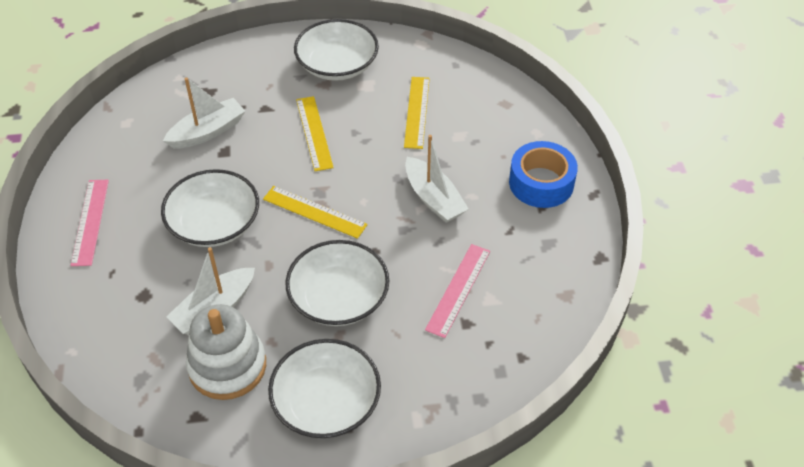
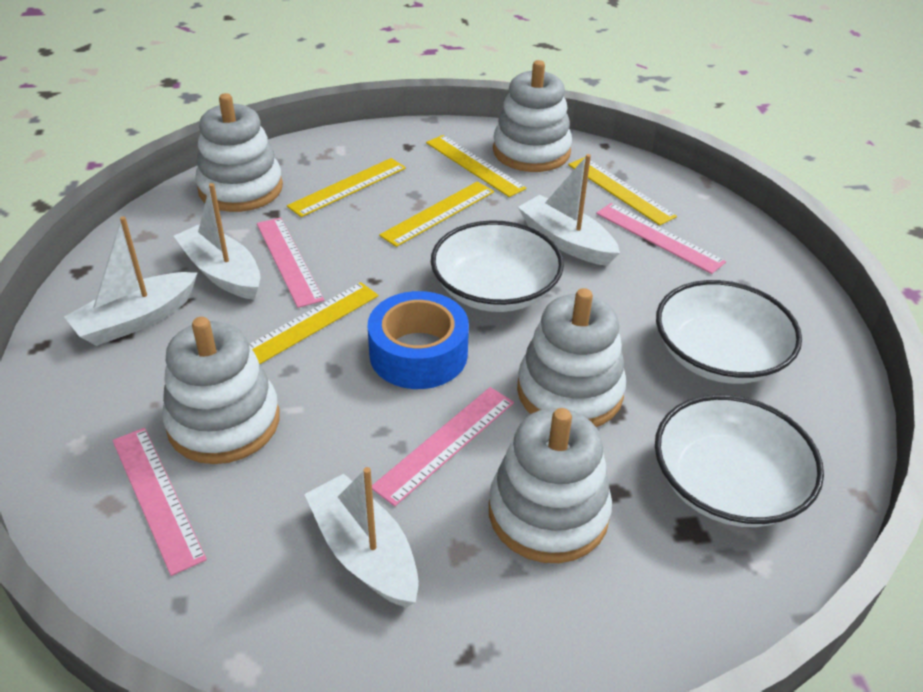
pink ruler: 2 -> 4
white boat: 3 -> 4
white bowl: 4 -> 3
white stacking toy: 1 -> 5
yellow ruler: 3 -> 5

